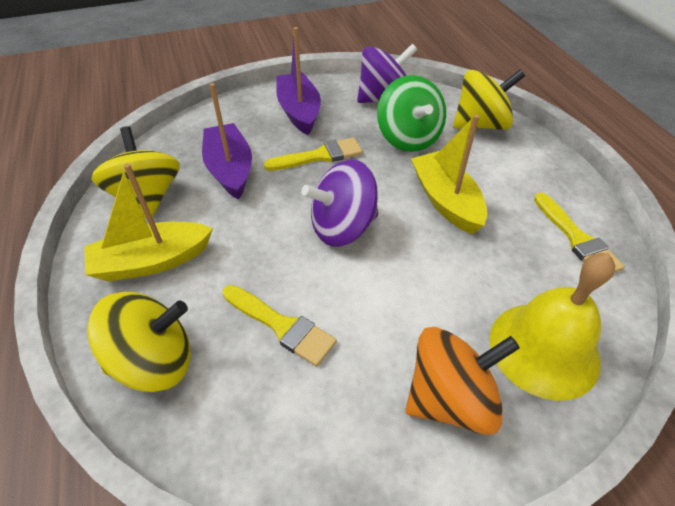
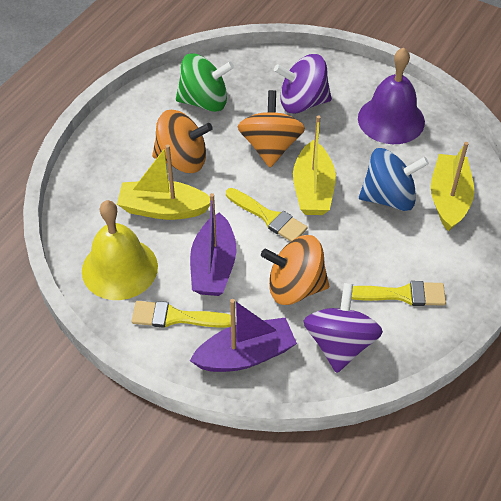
blue spinning top: 0 -> 1
orange spinning top: 1 -> 3
purple bell: 0 -> 1
yellow boat: 2 -> 3
yellow spinning top: 3 -> 0

